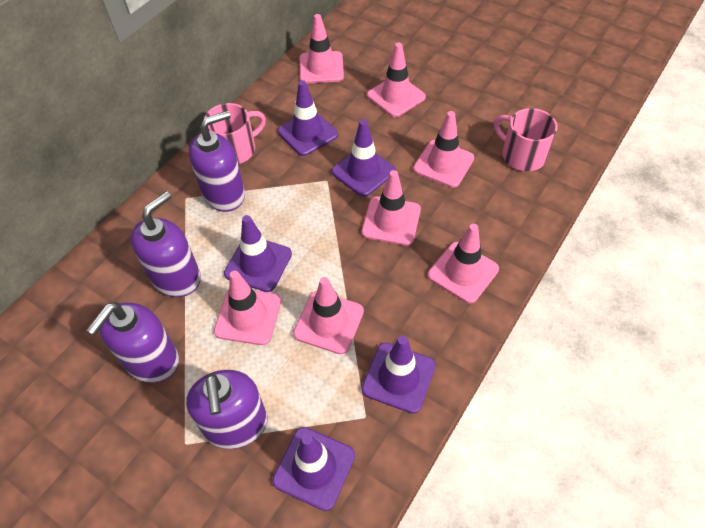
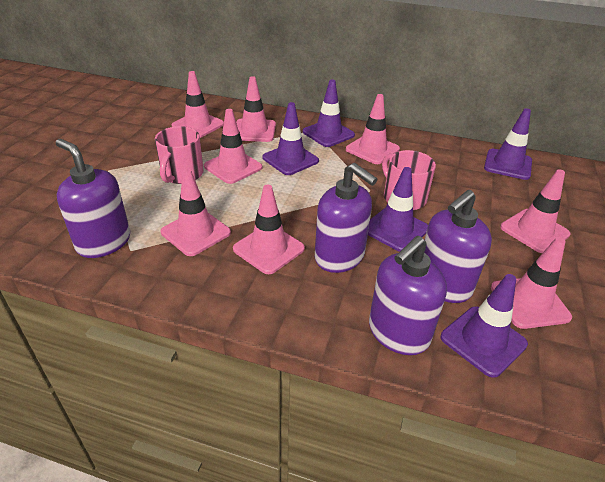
pink traffic cone: 7 -> 8

